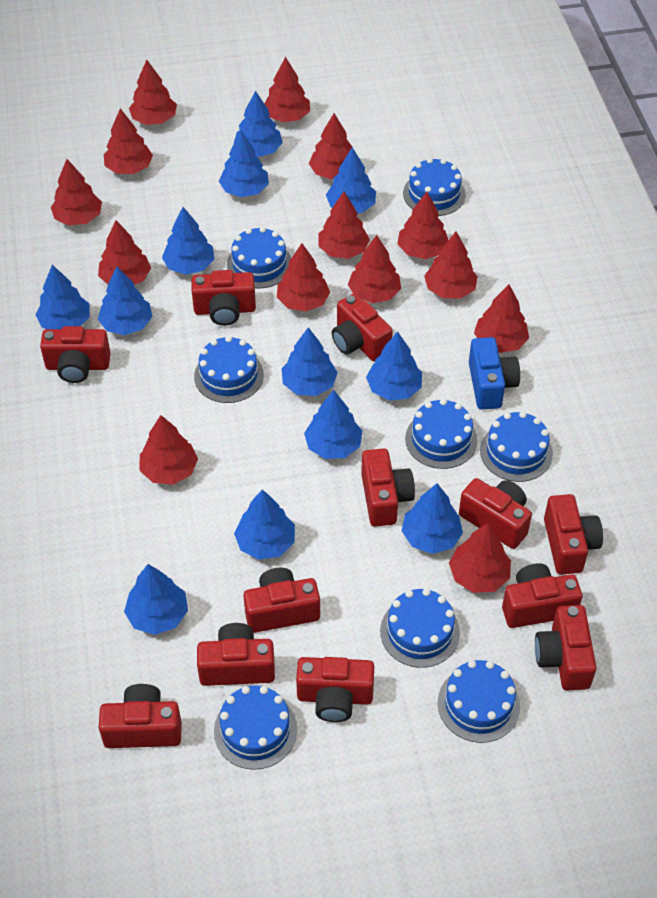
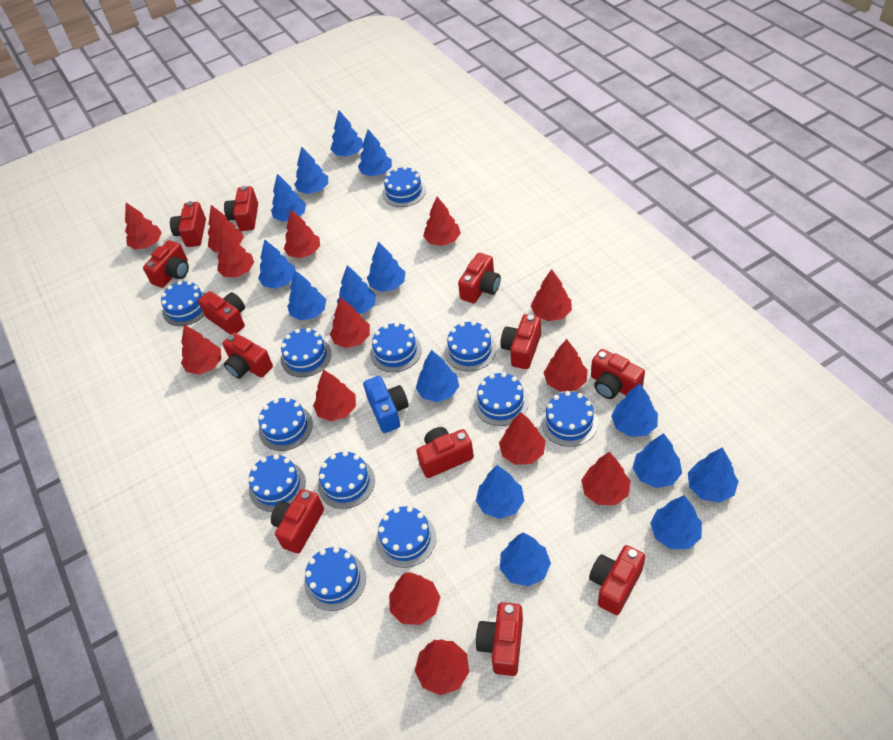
blue cake: 8 -> 12
blue tree: 12 -> 15

